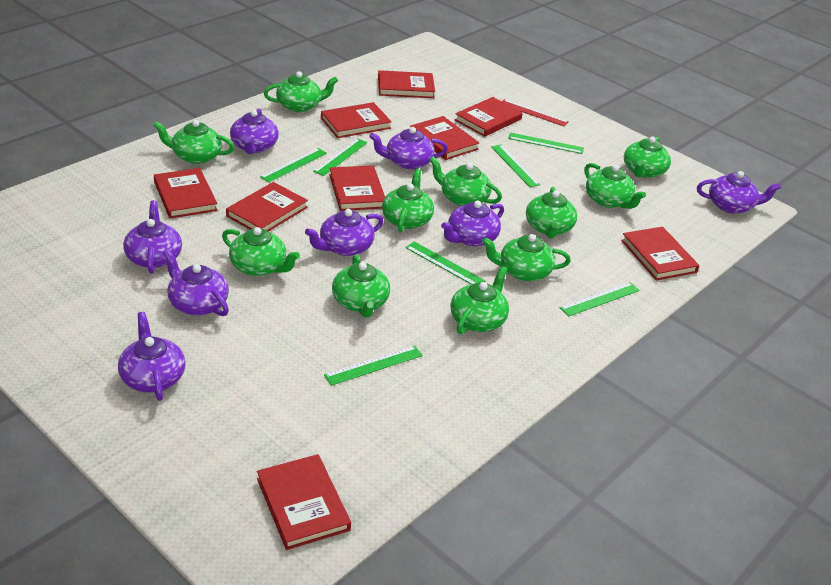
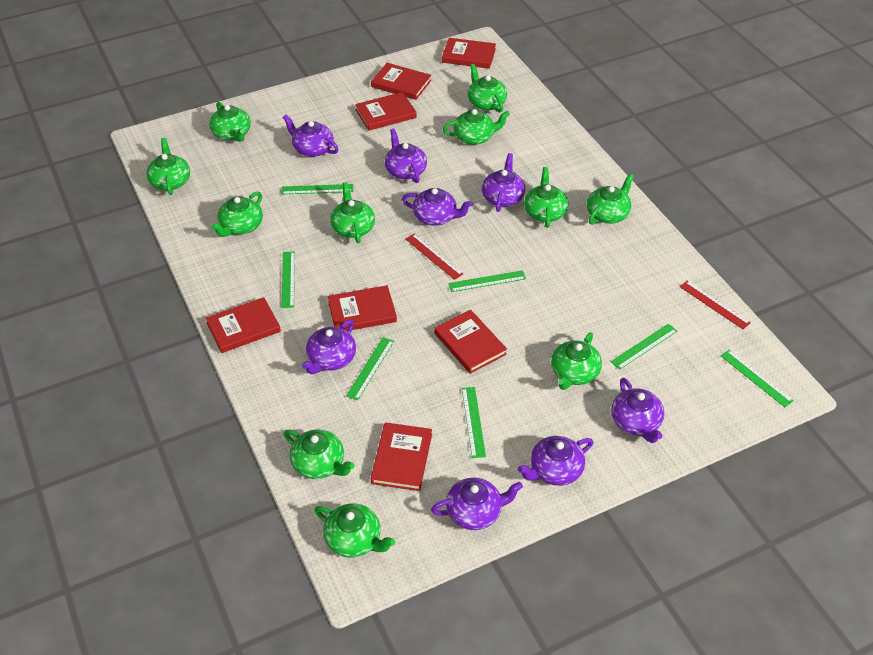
red book: 9 -> 7
red ruler: 1 -> 2

